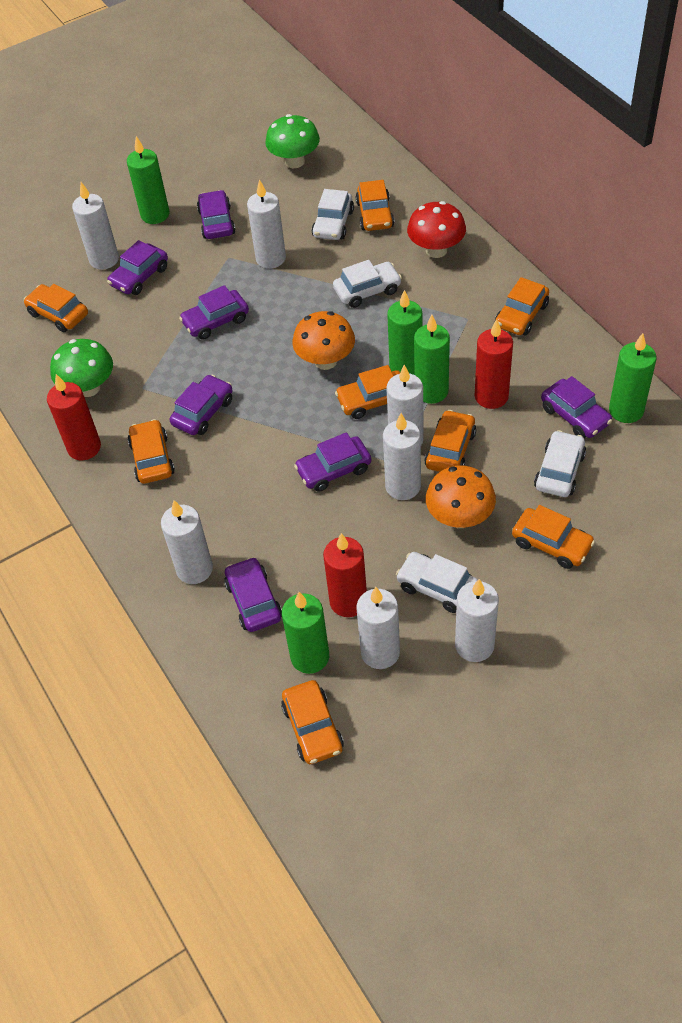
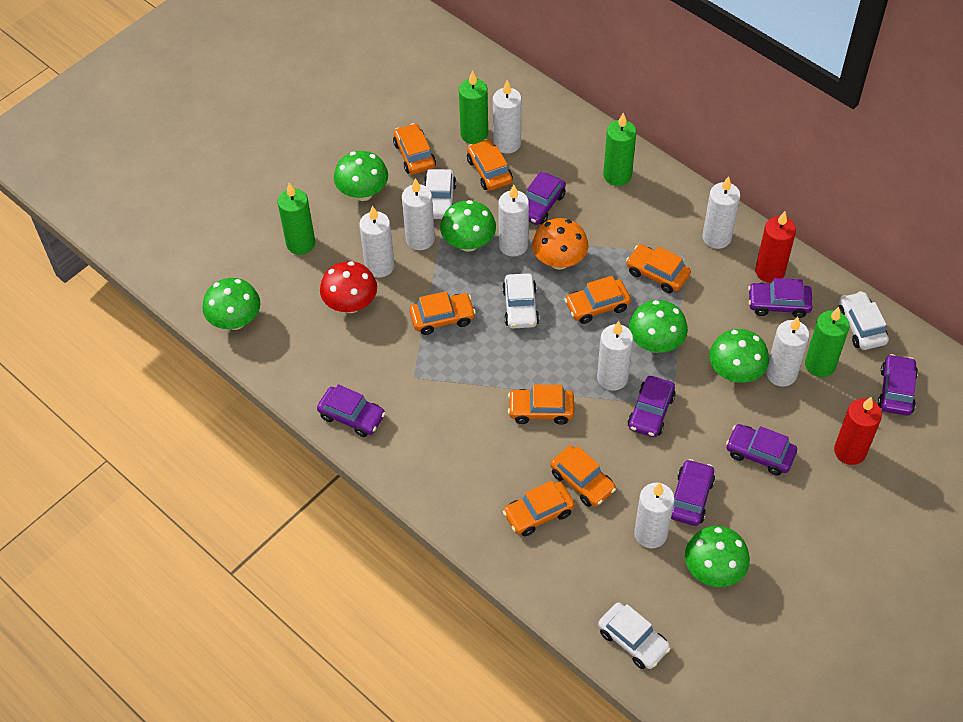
green candle: 5 -> 4
green mushroom: 2 -> 6
orange mushroom: 2 -> 1
red candle: 3 -> 2
white candle: 7 -> 8

